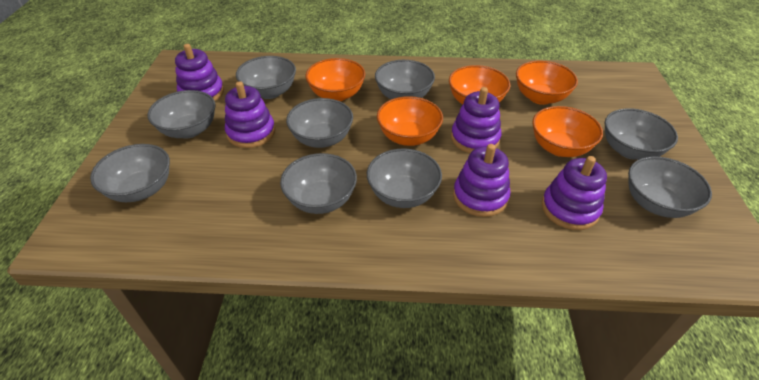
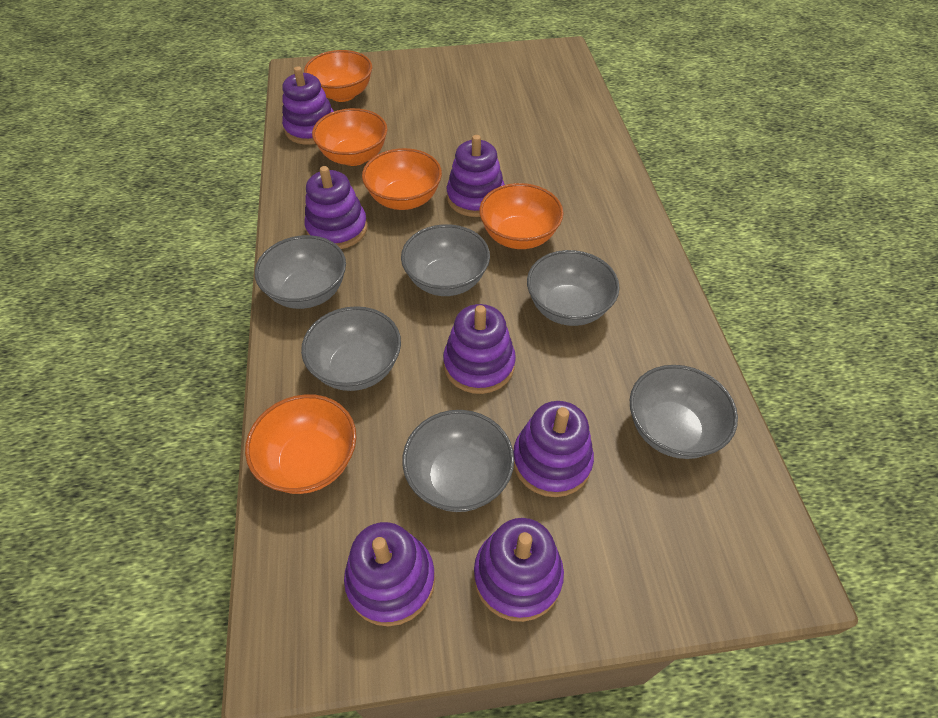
grey bowl: 9 -> 6
purple stacking toy: 5 -> 7

